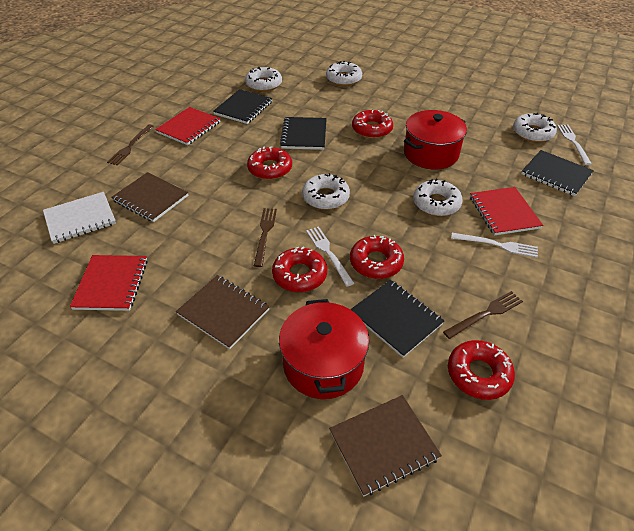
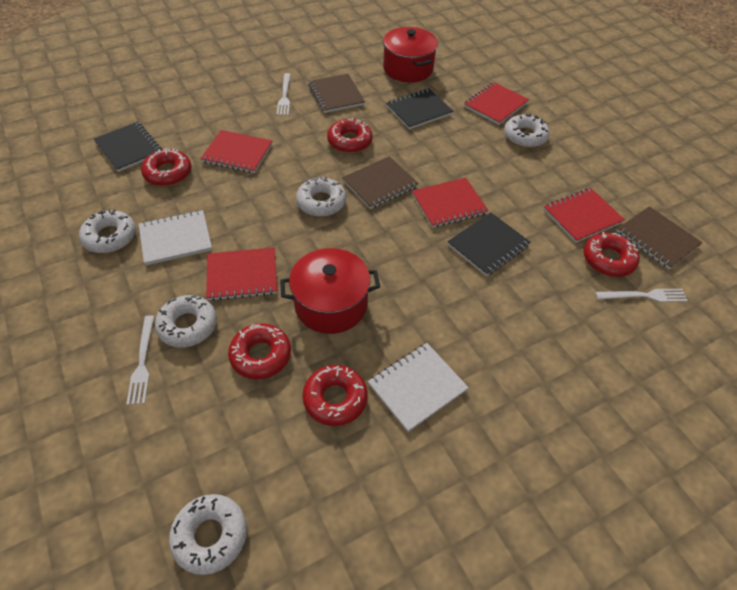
black notebook: 4 -> 3
brown fork: 3 -> 0
red notebook: 3 -> 5
white notebook: 1 -> 2

